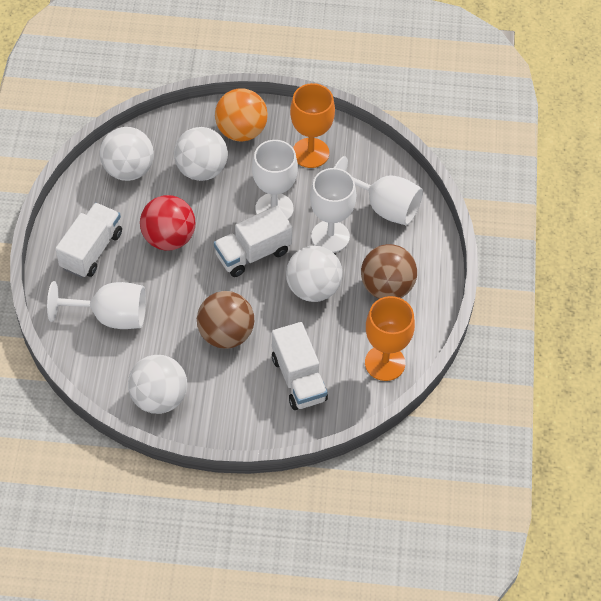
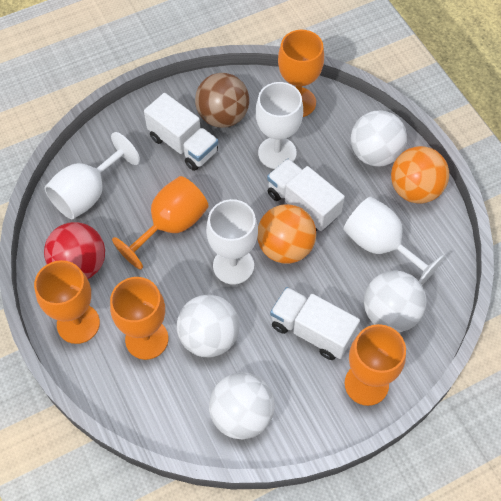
brown ball: 2 -> 1
orange ball: 1 -> 2
orange goblet: 2 -> 5

